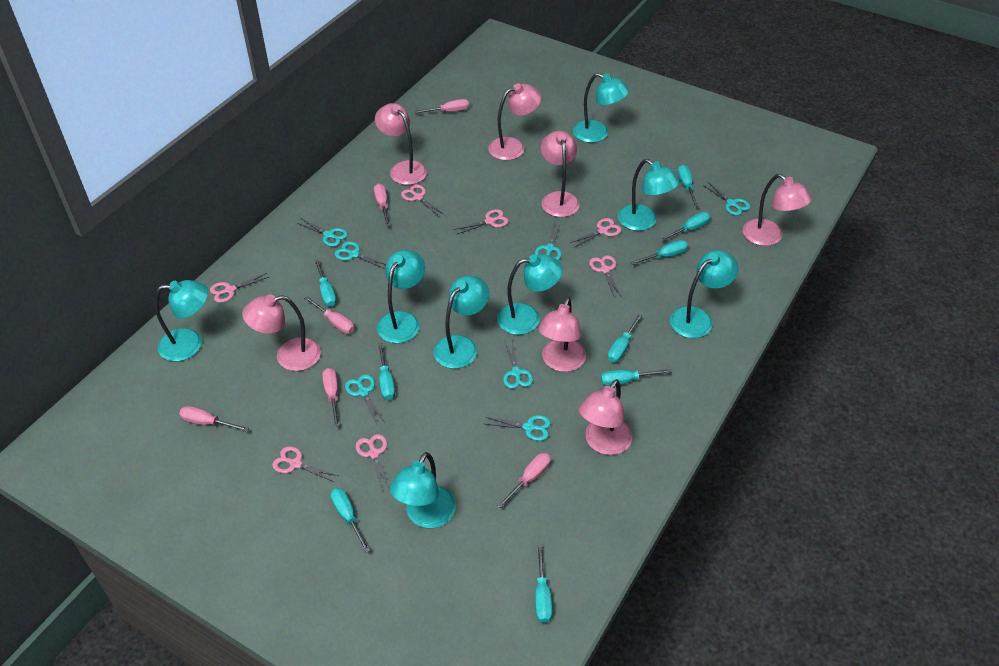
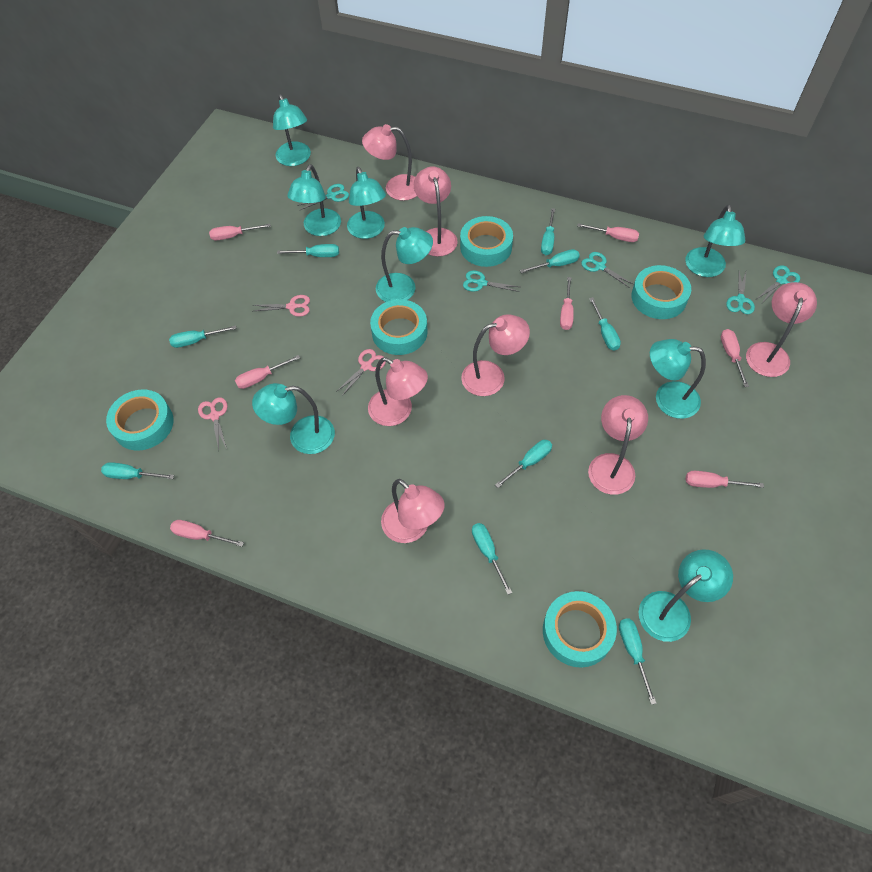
pink scissors: 7 -> 3
pink screwdriver: 6 -> 7
turquoise scissors: 7 -> 5
turquoise tape: 0 -> 5

